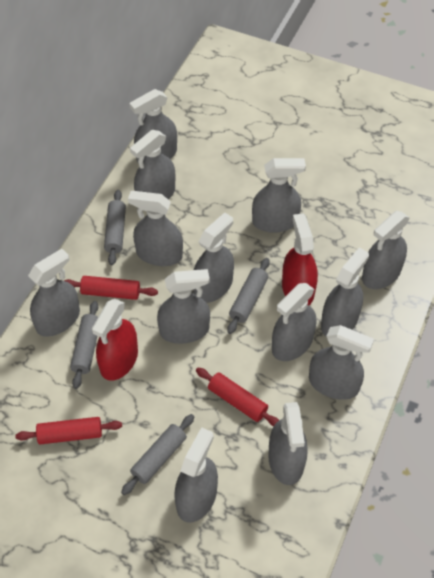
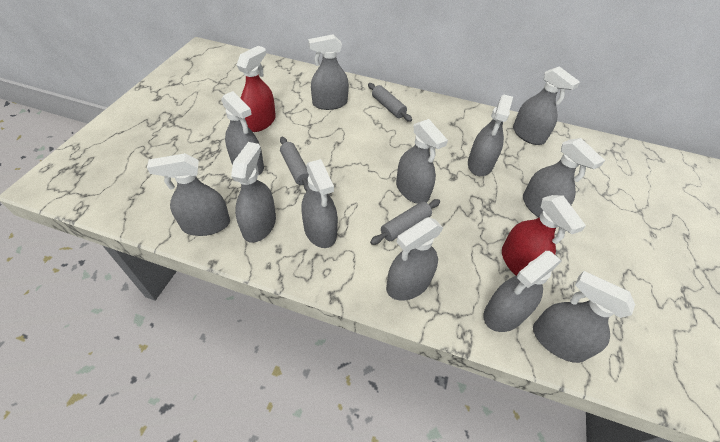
grey rolling pin: 4 -> 3
grey spray bottle: 13 -> 12
red rolling pin: 3 -> 0

